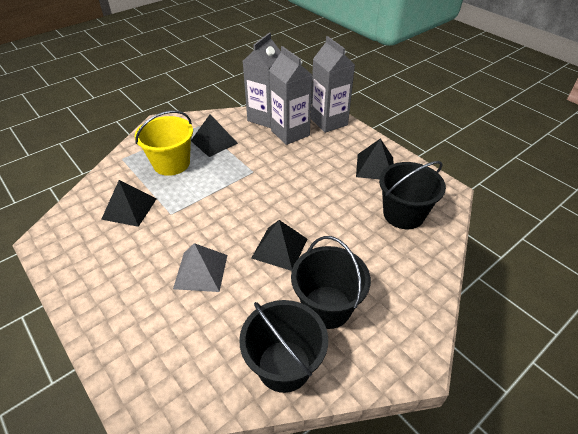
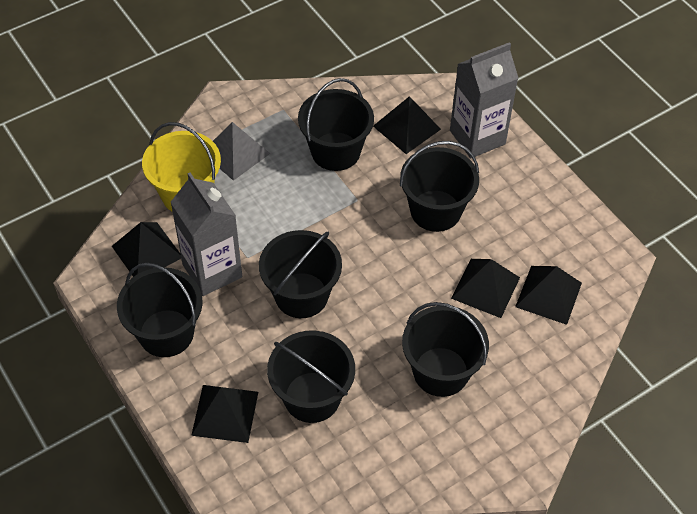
black bucket: 3 -> 6
black pyramid: 4 -> 5
grey carton: 3 -> 2

